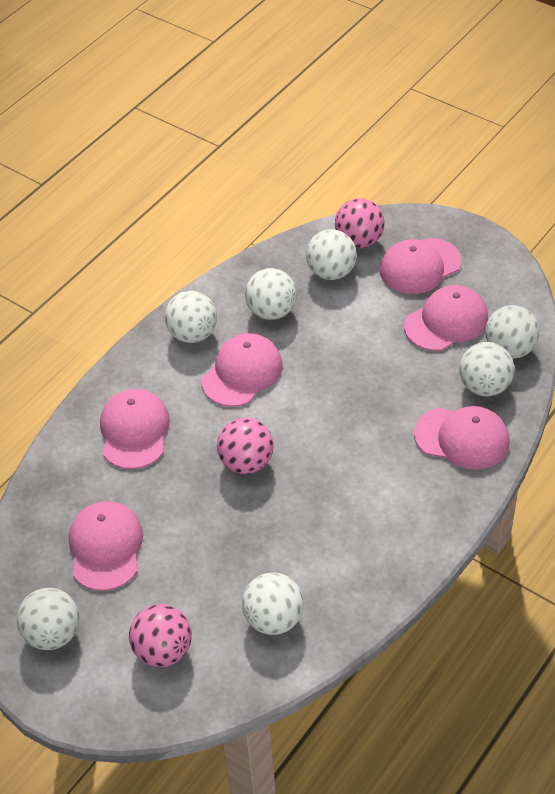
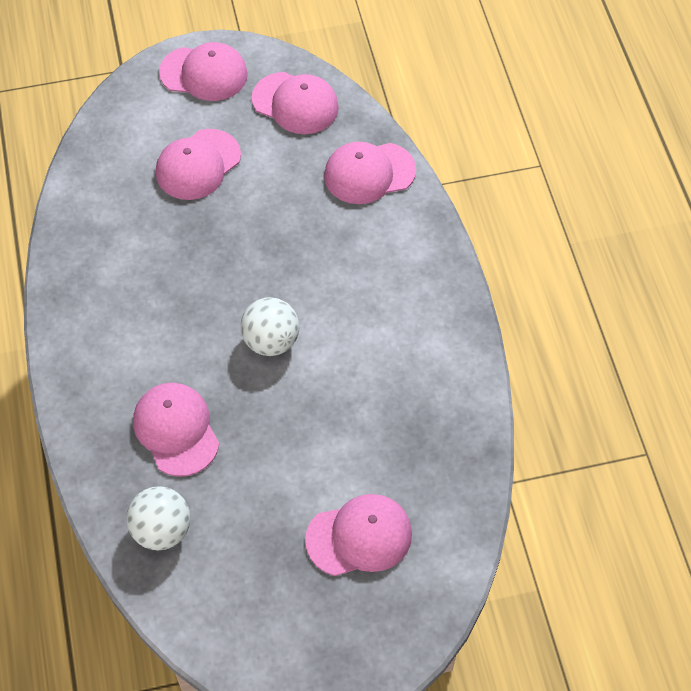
pink ball: 3 -> 0
white ball: 7 -> 2

